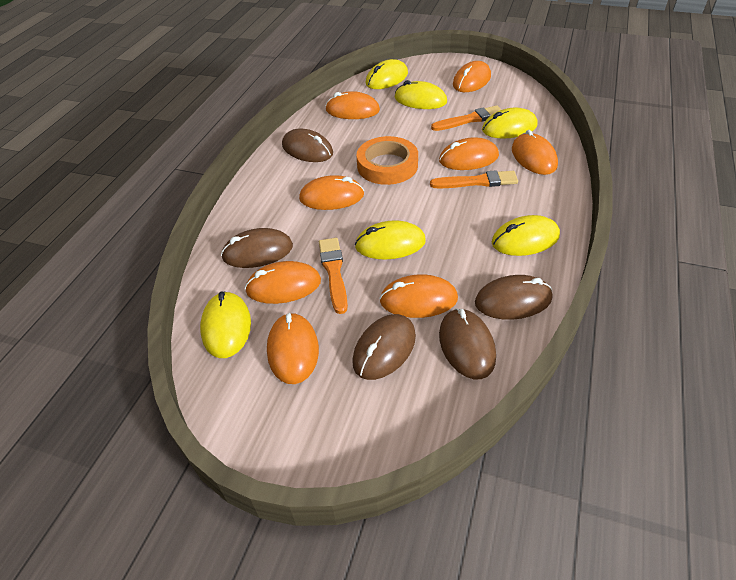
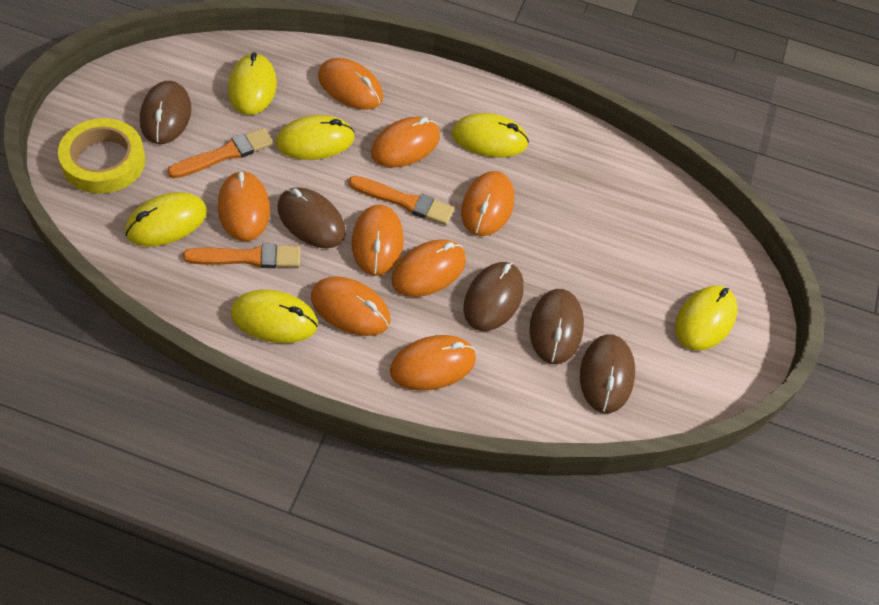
orange tape: 1 -> 0
yellow tape: 0 -> 1

